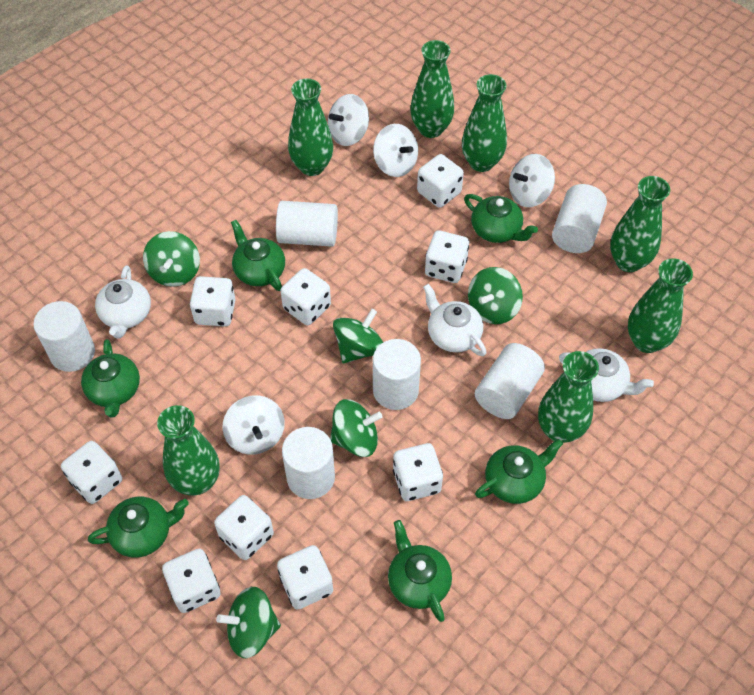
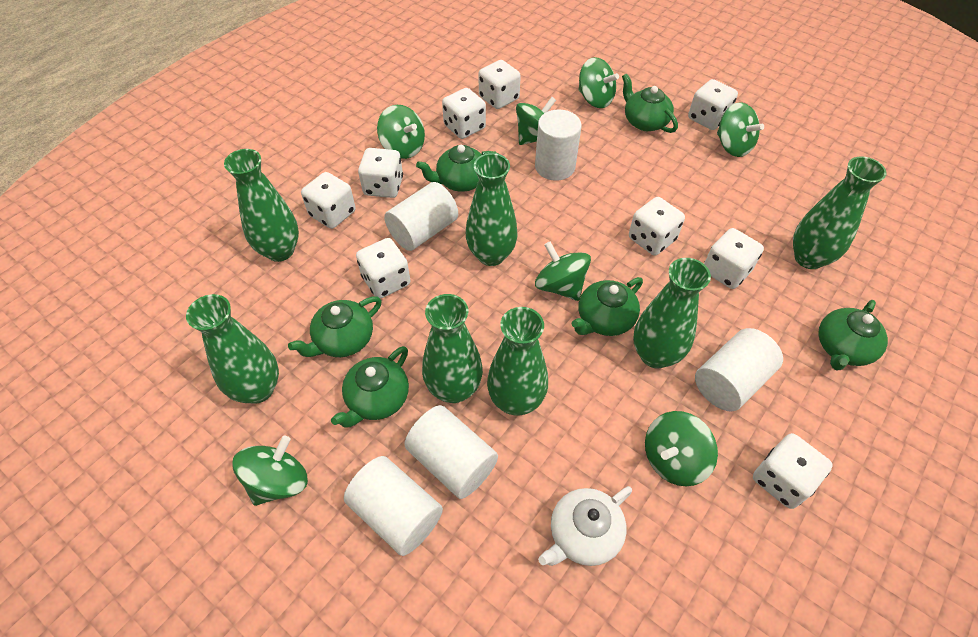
green spinning top: 5 -> 7
white cylinder: 6 -> 5
white spinning top: 4 -> 0
white teapot: 3 -> 1

